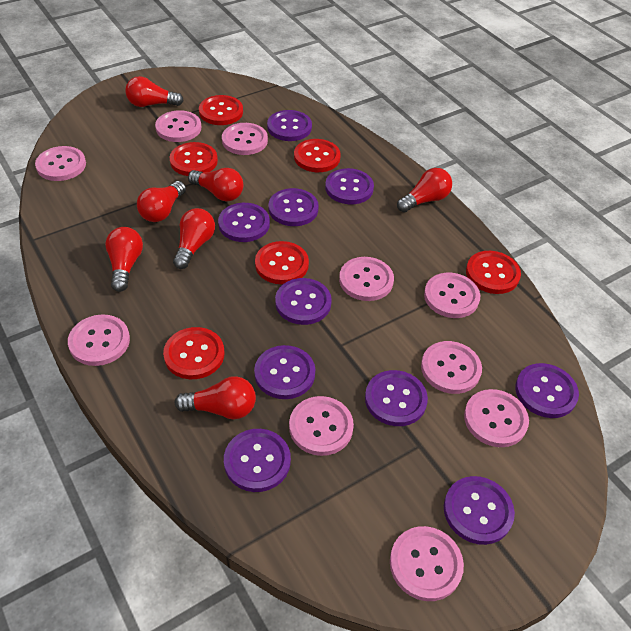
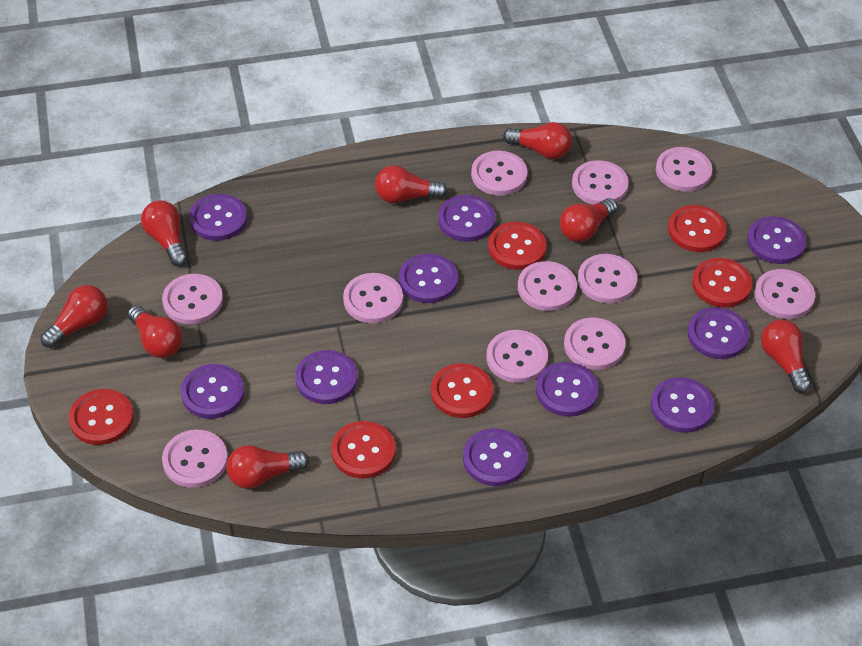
pink button: 10 -> 11
red light bulb: 7 -> 8

